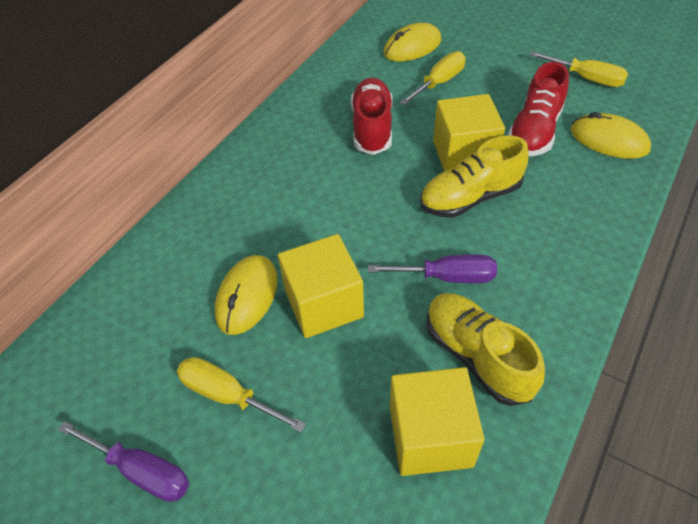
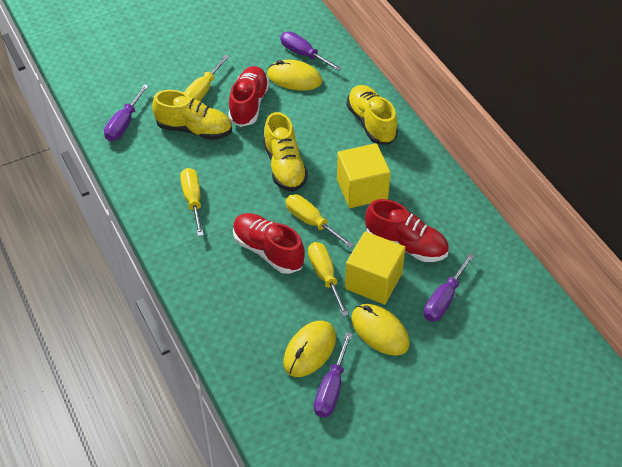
purple screwdriver: 2 -> 4
red shoe: 2 -> 3
yellow cube: 3 -> 2
yellow screwdriver: 3 -> 4
yellow shoe: 2 -> 3

